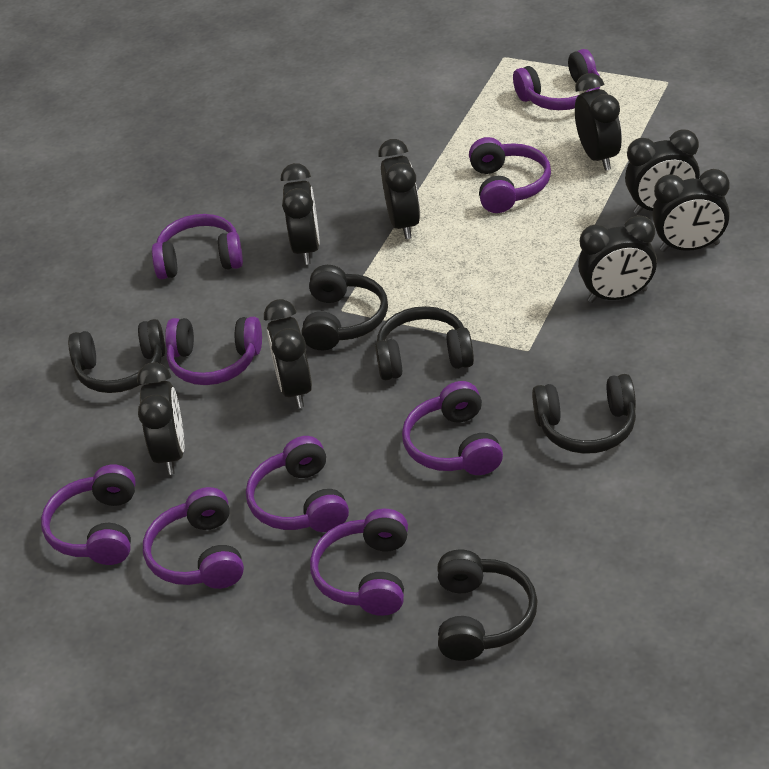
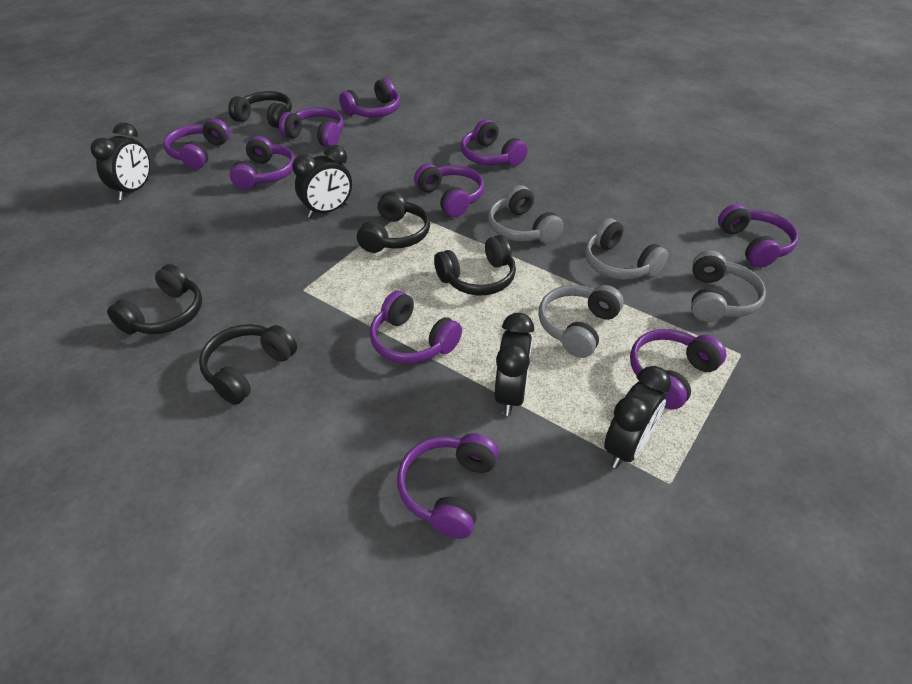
black clock: 8 -> 4
grey headphones: 0 -> 4
purple headphones: 9 -> 10

